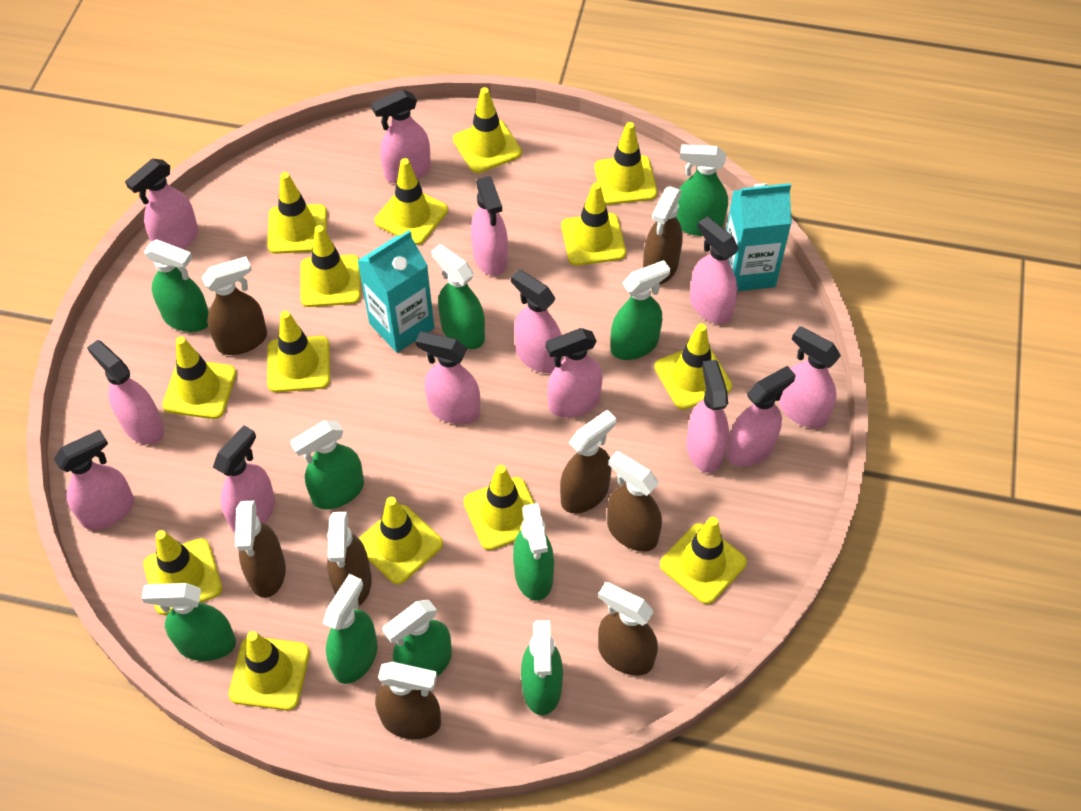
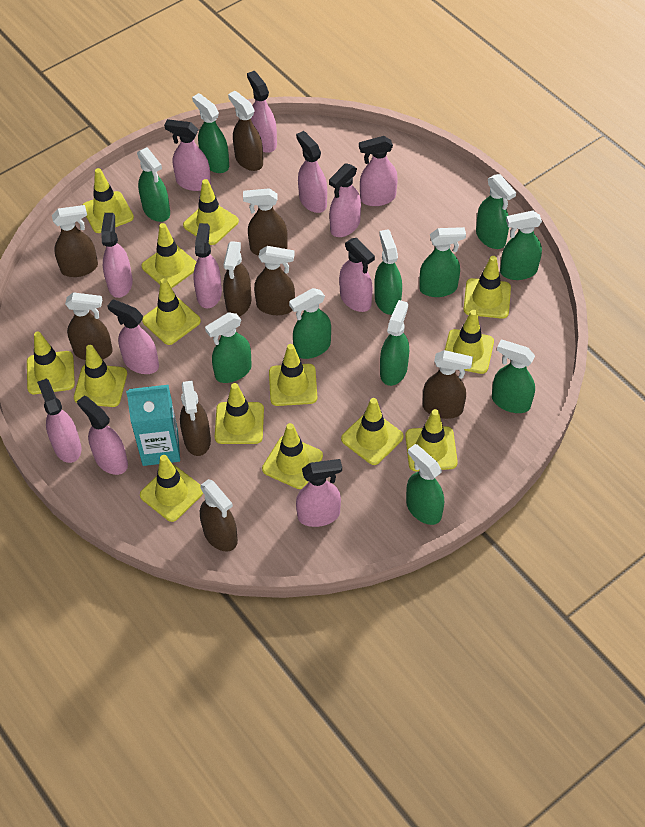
brown spray bottle: 8 -> 9
green spray bottle: 10 -> 11
pink spray bottle: 13 -> 12
turquoise carton: 2 -> 1

